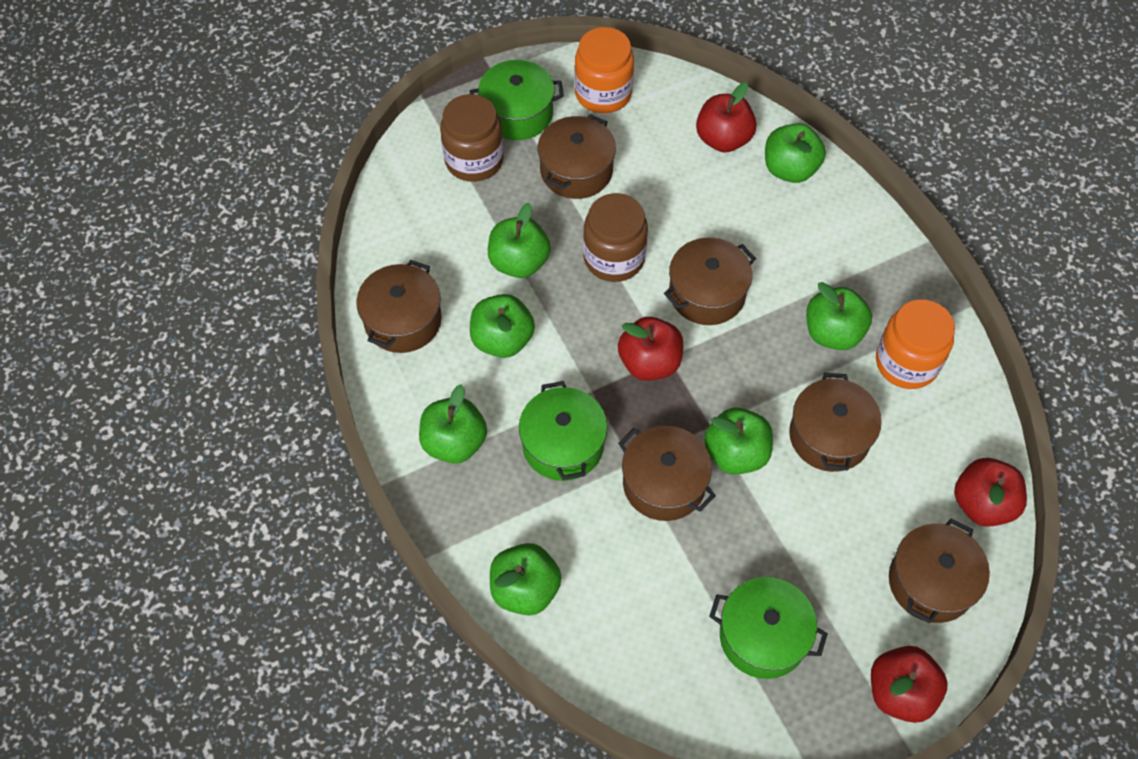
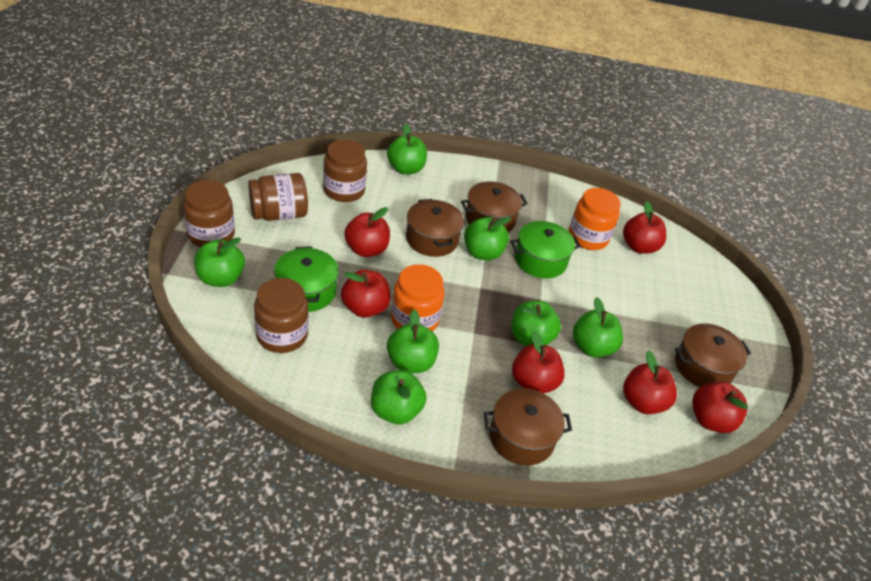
brown jar: 2 -> 4
brown pot: 6 -> 4
green pot: 3 -> 2
red apple: 4 -> 6

